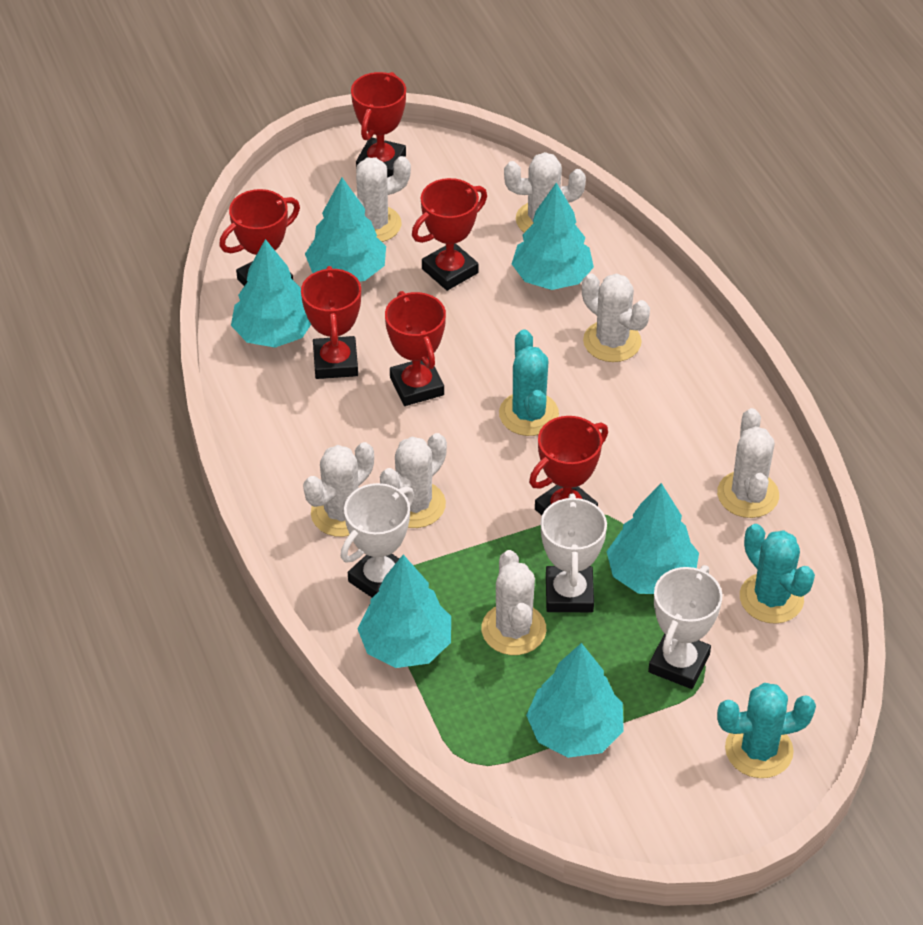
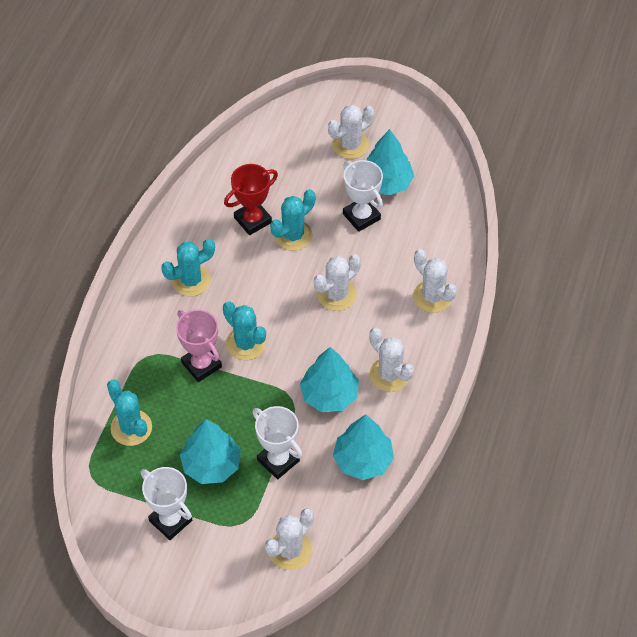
pink trophy: 0 -> 1
red trophy: 6 -> 1
turquoise cactus: 3 -> 4
turquoise tree: 6 -> 4
white cactus: 7 -> 5

